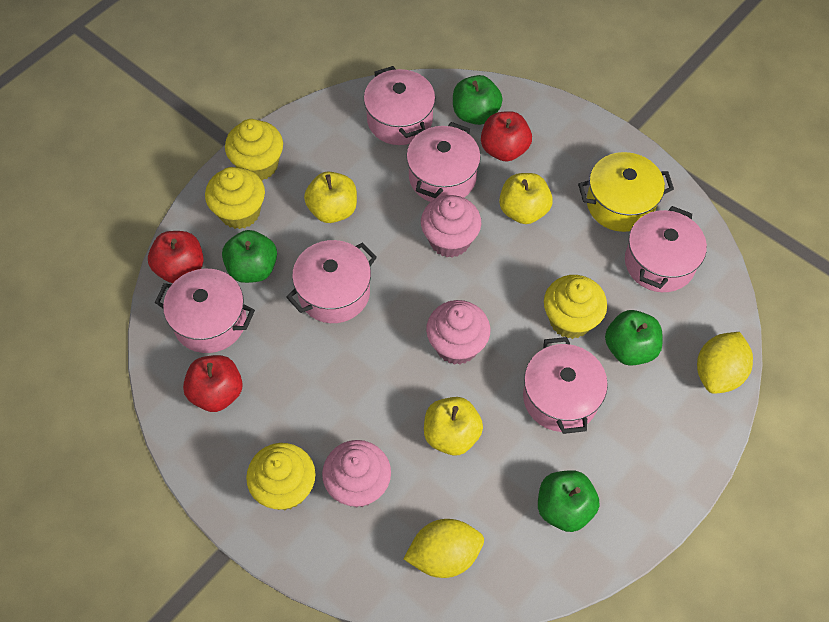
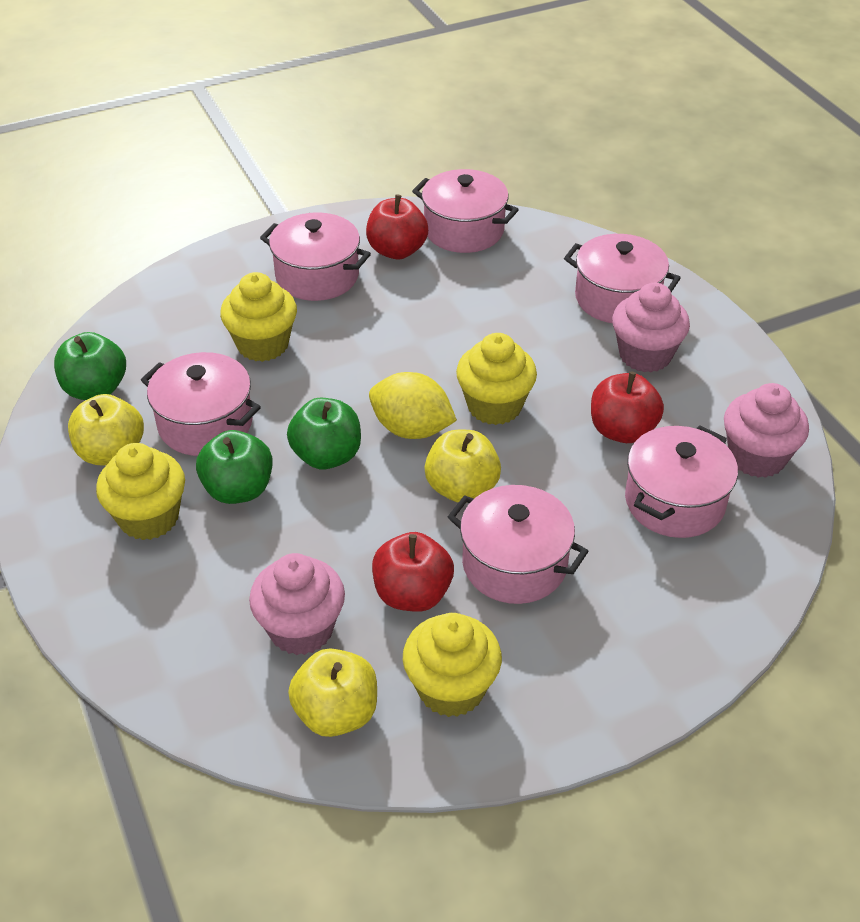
green apple: 4 -> 3
yellow lemon: 2 -> 1
yellow pot: 1 -> 0

